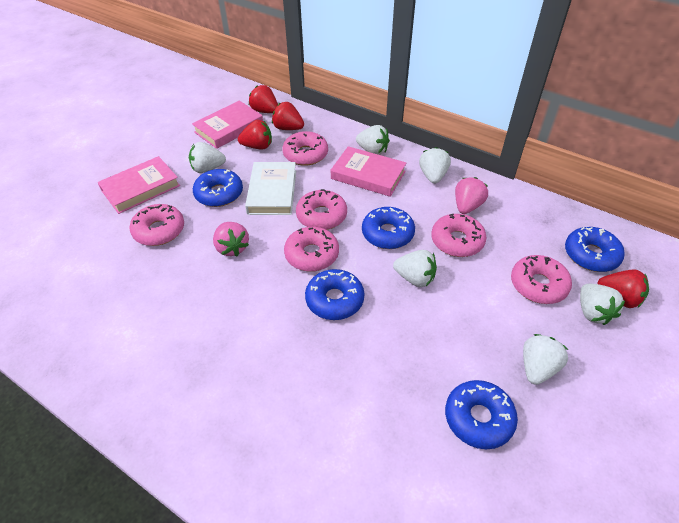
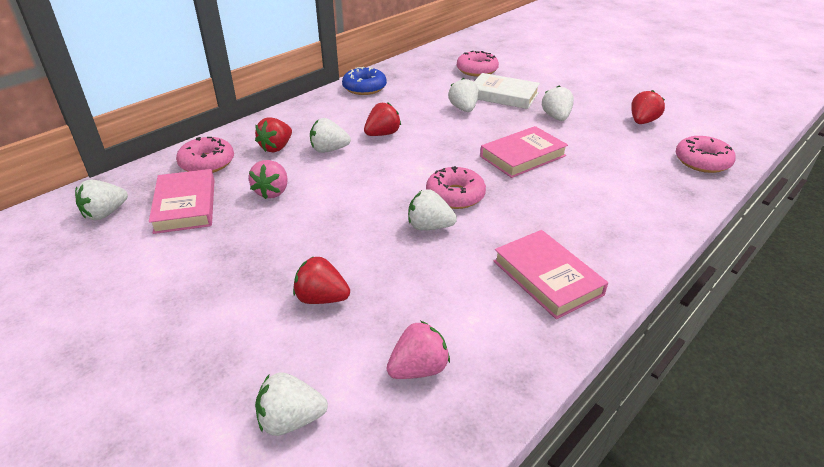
blue donut: 5 -> 1
pink donut: 6 -> 4

